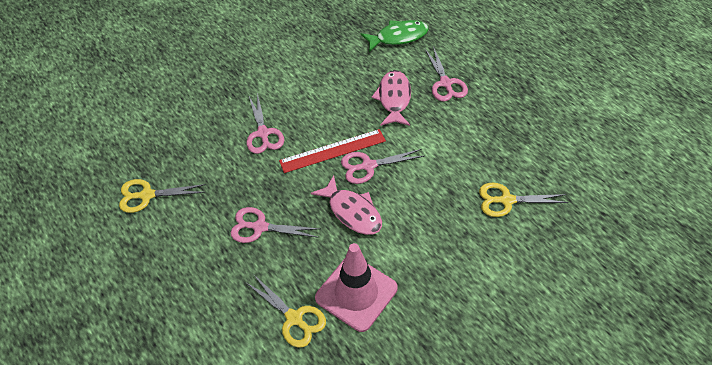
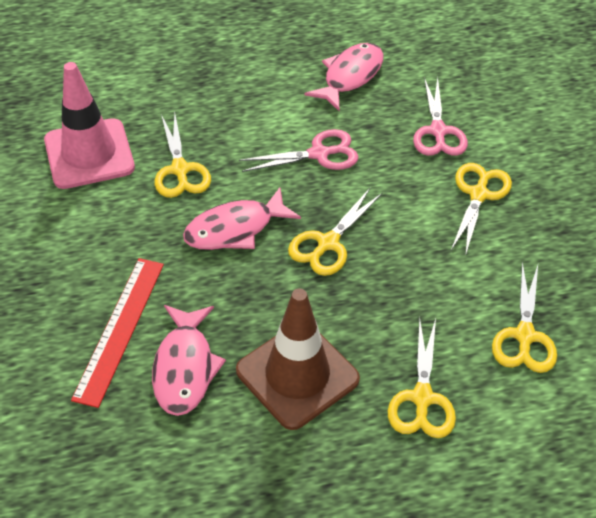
brown traffic cone: 0 -> 1
green fish: 1 -> 0
pink fish: 2 -> 3
pink scissors: 4 -> 2
yellow scissors: 3 -> 5

